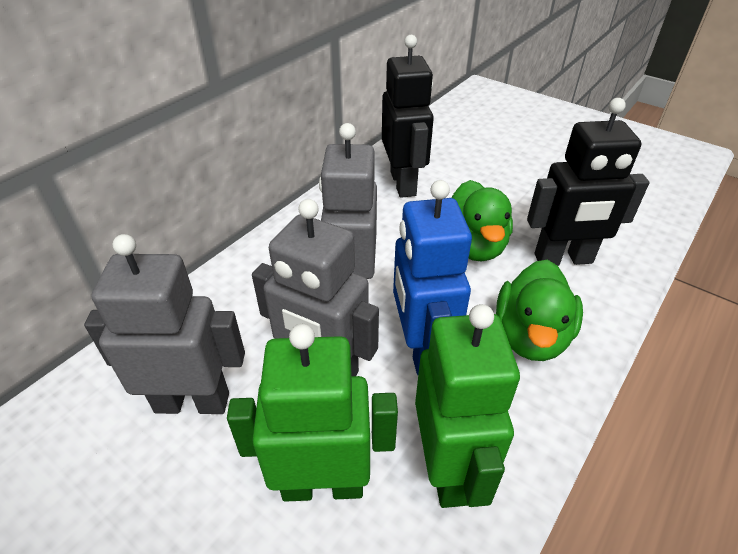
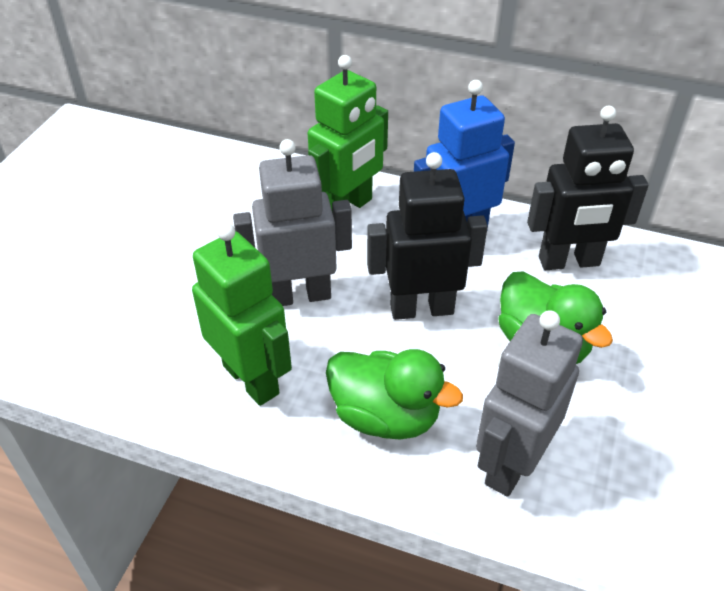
grey robot: 3 -> 2

